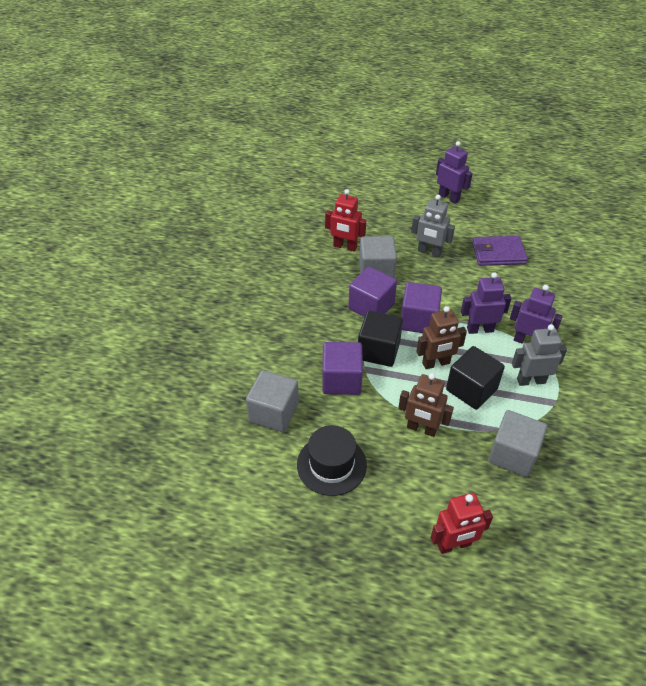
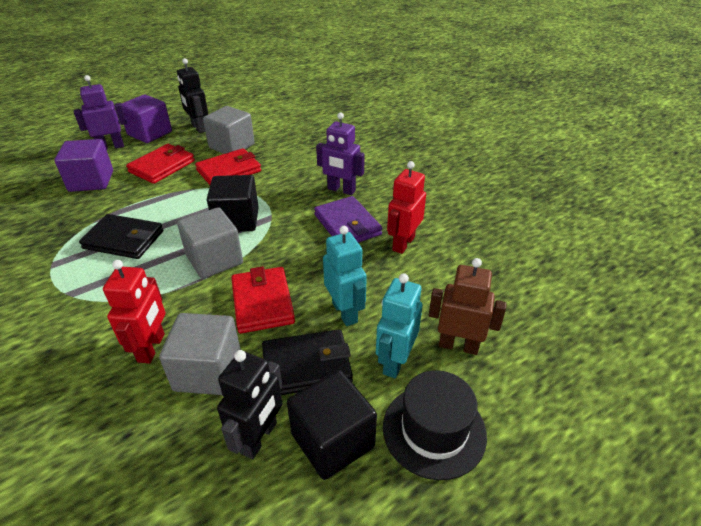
black robot: 0 -> 2
black wallet: 0 -> 2
brown robot: 2 -> 1
grey robot: 2 -> 0
purple cube: 3 -> 2
purple robot: 3 -> 2
red wallet: 0 -> 3
turquoise robot: 0 -> 2

